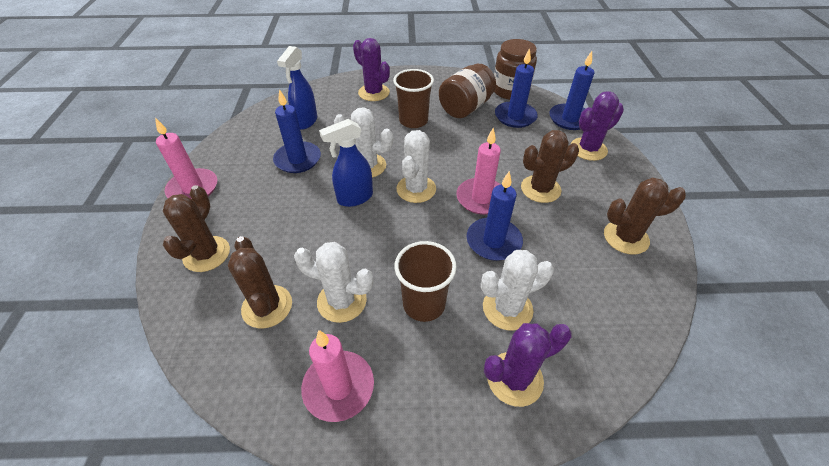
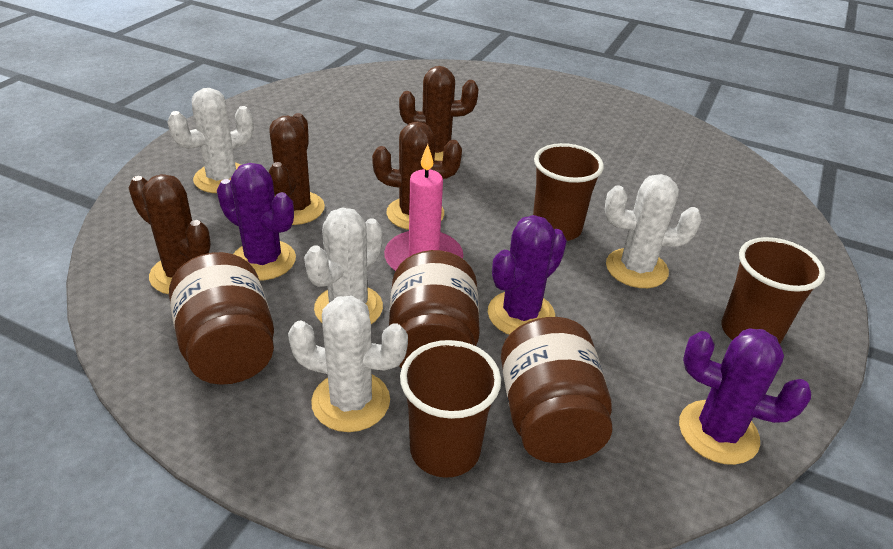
blue candle: 4 -> 0
blue spray bottle: 2 -> 0
brown cup: 2 -> 3
brown jar: 2 -> 3
pink candle: 3 -> 1

